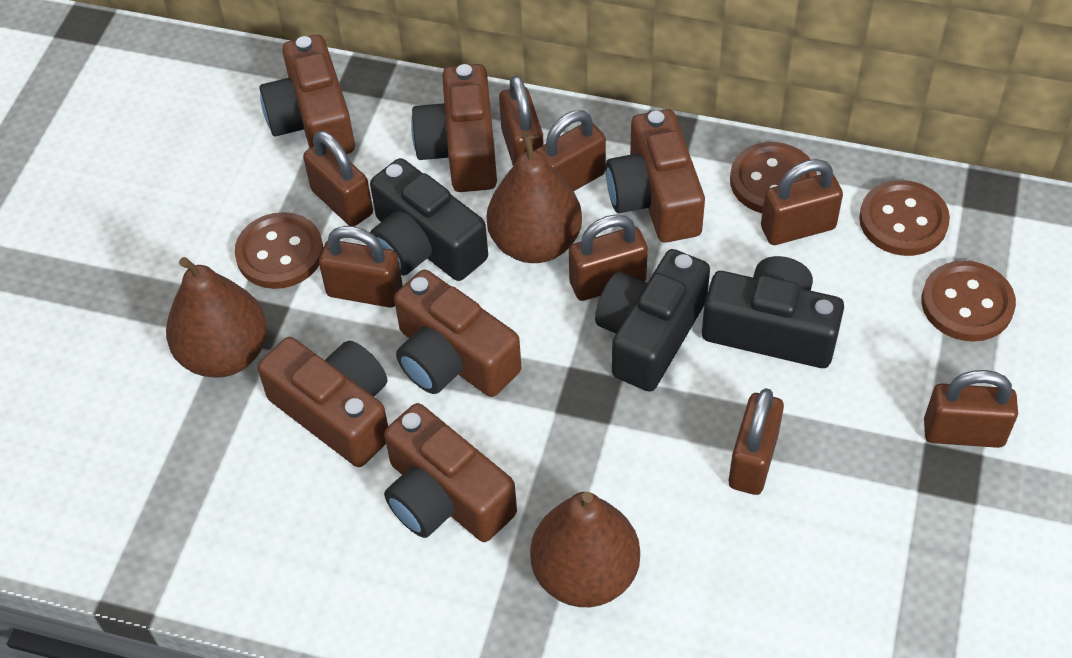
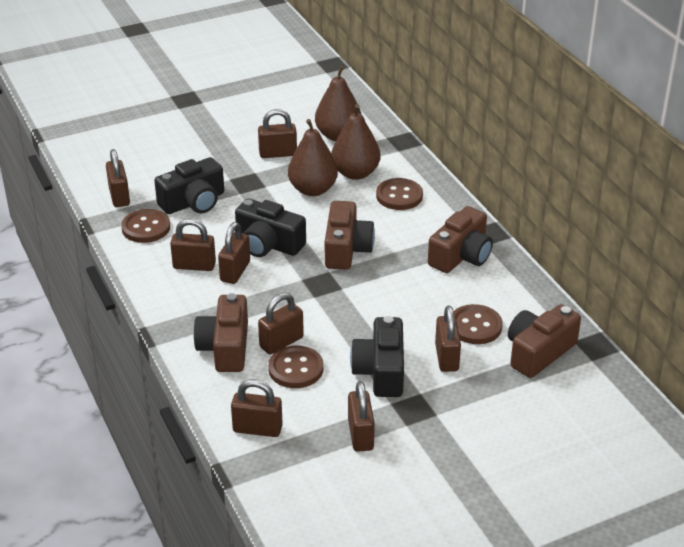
brown camera: 6 -> 4

